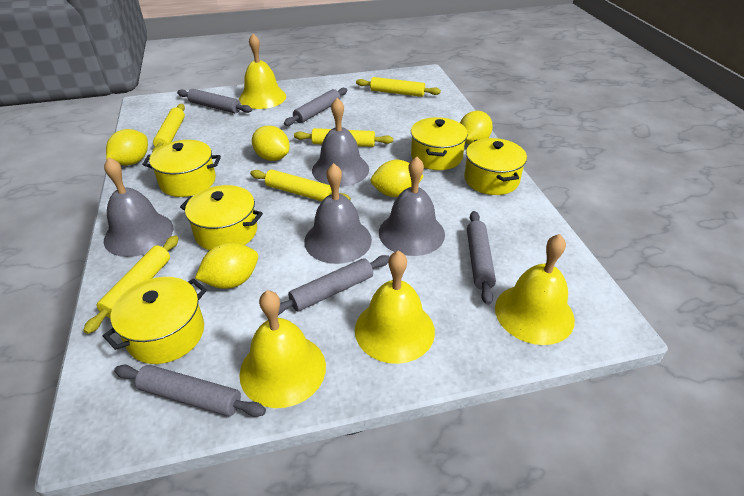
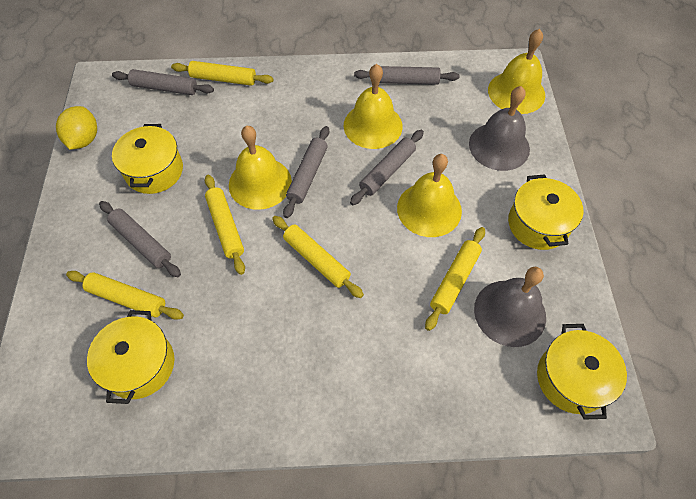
grey bell: 4 -> 2
yellow lemon: 5 -> 1
yellow pot: 5 -> 4

